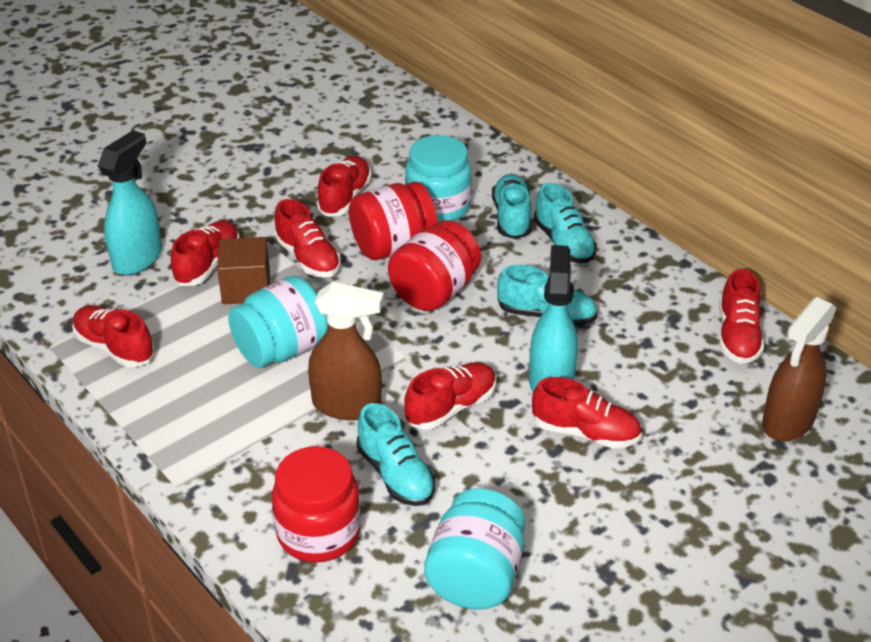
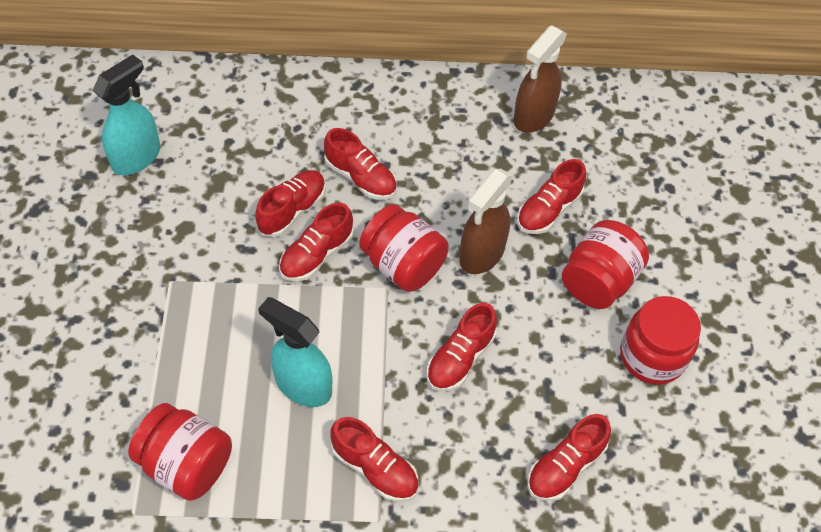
brown cube: 1 -> 0
red jar: 3 -> 4
turquoise jar: 3 -> 0
turquoise shoe: 4 -> 0

